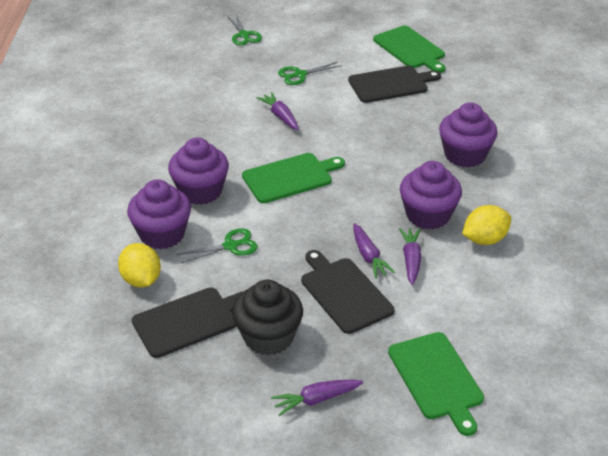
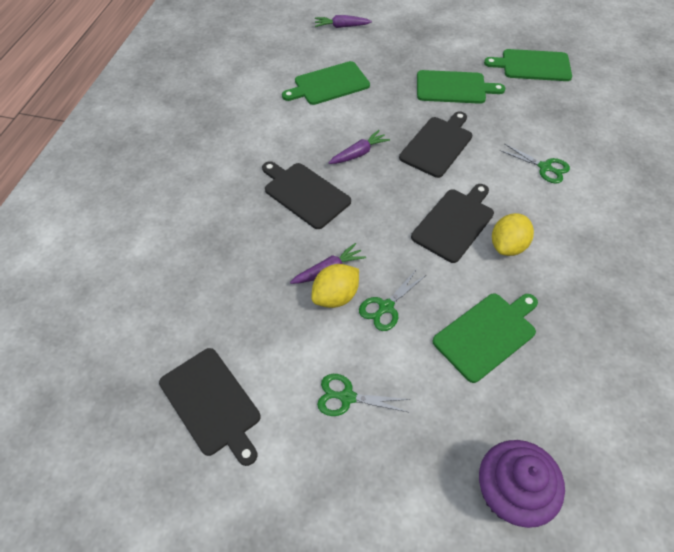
black cupcake: 1 -> 0
black cutting board: 3 -> 4
green cutting board: 3 -> 4
purple carrot: 4 -> 3
purple cupcake: 4 -> 1

